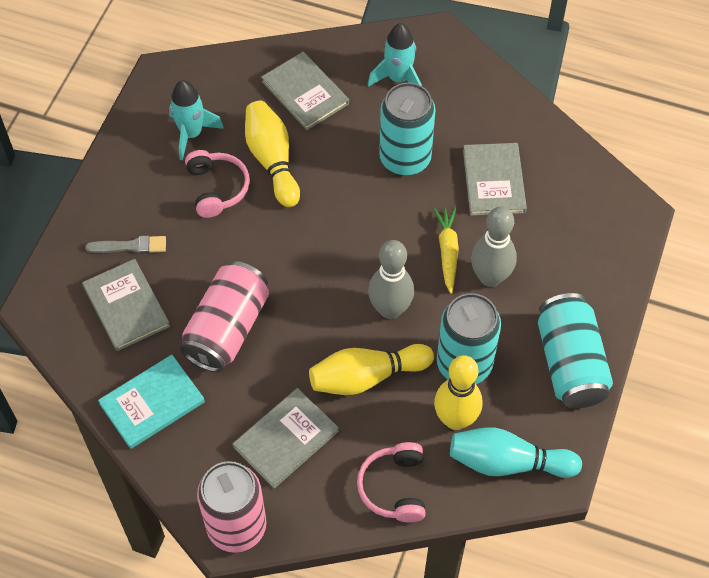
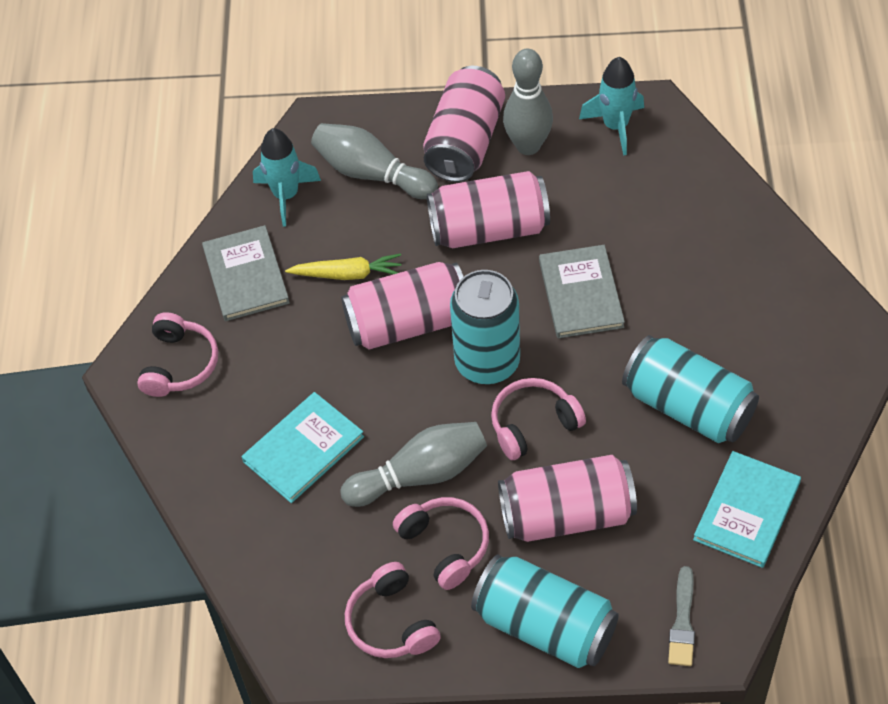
grey book: 4 -> 2
grey bowling pin: 2 -> 3
pink can: 2 -> 4
pink headphones: 2 -> 4
turquoise book: 1 -> 2
turquoise bowling pin: 1 -> 0
yellow bowling pin: 3 -> 0

